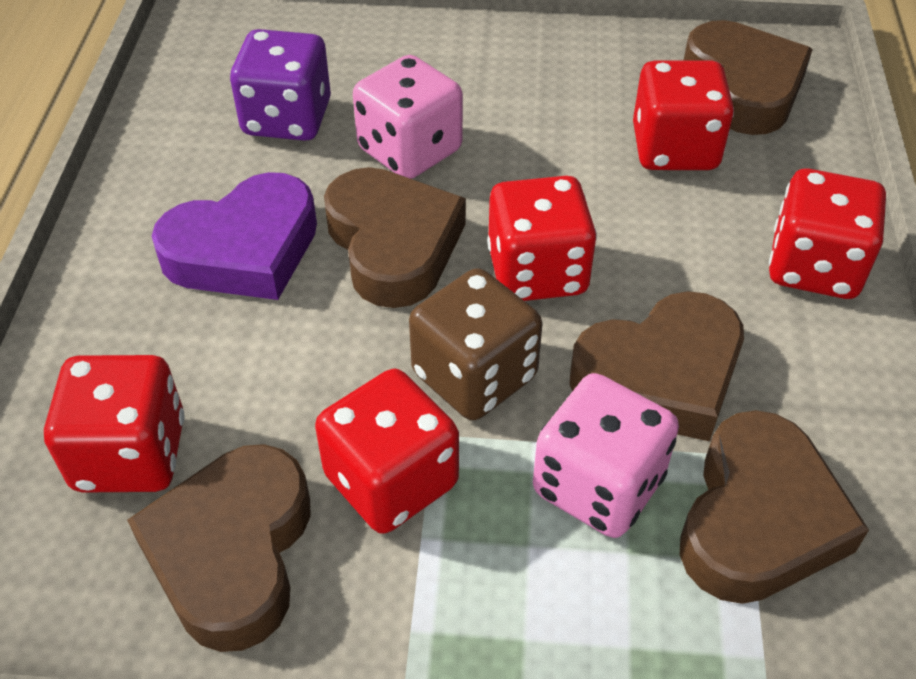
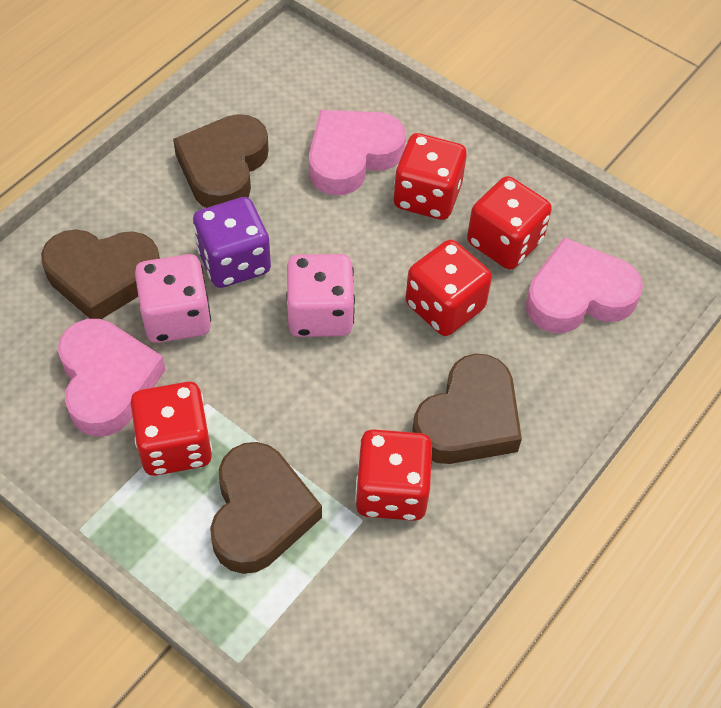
brown dice: 1 -> 0
brown heart: 5 -> 4
pink heart: 0 -> 3
purple heart: 1 -> 0

